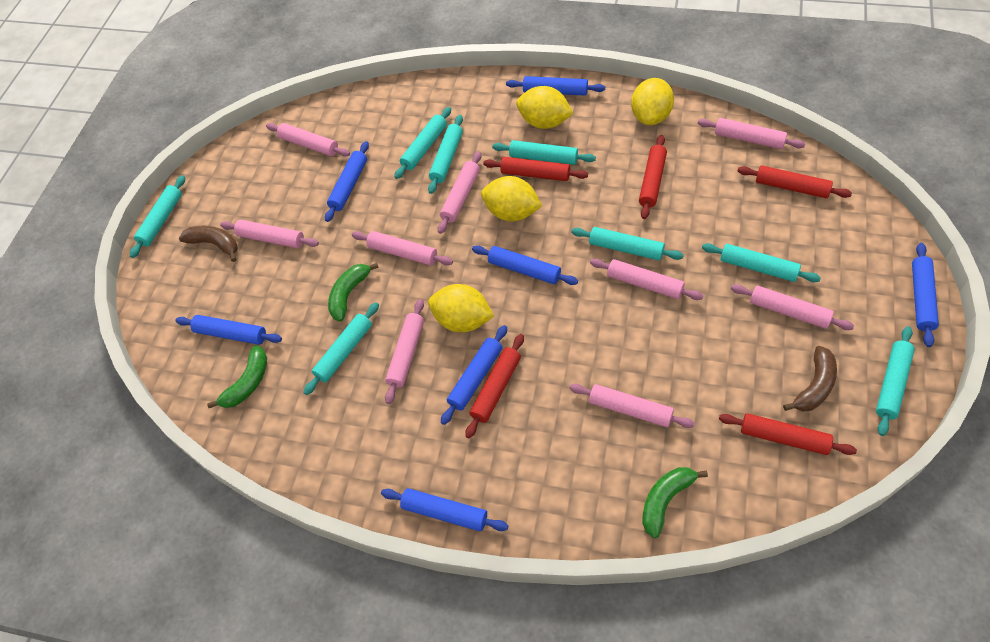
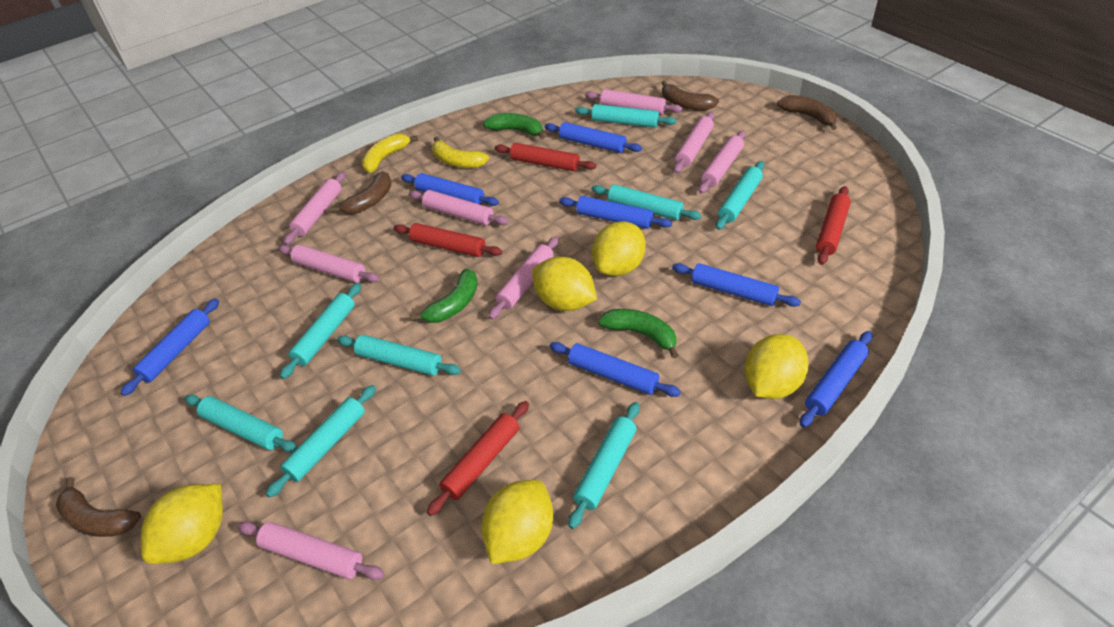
brown banana: 2 -> 4
pink rolling pin: 9 -> 8
red rolling pin: 5 -> 4
yellow banana: 0 -> 2
yellow lemon: 4 -> 5

